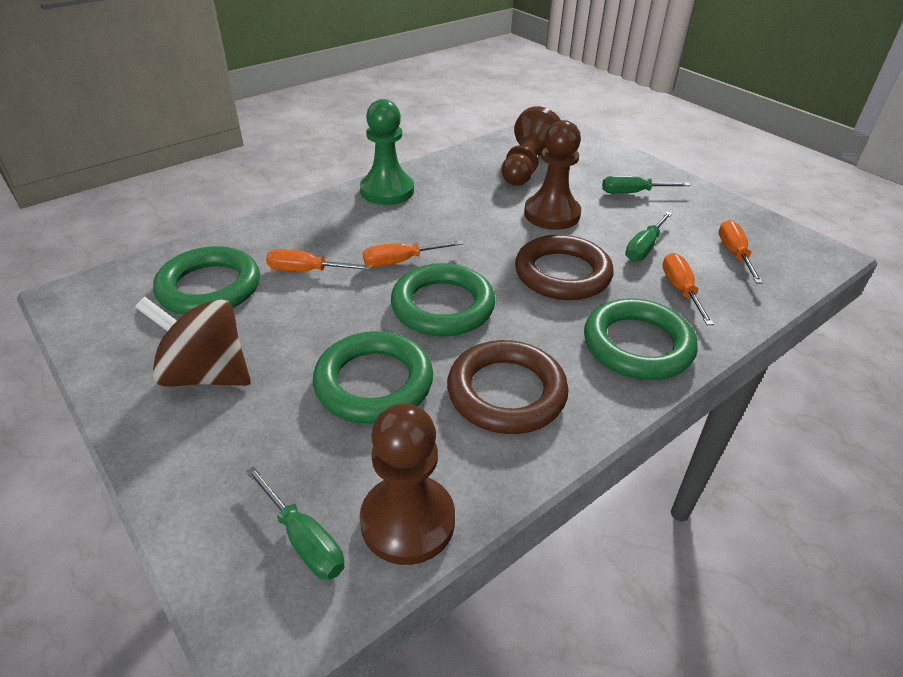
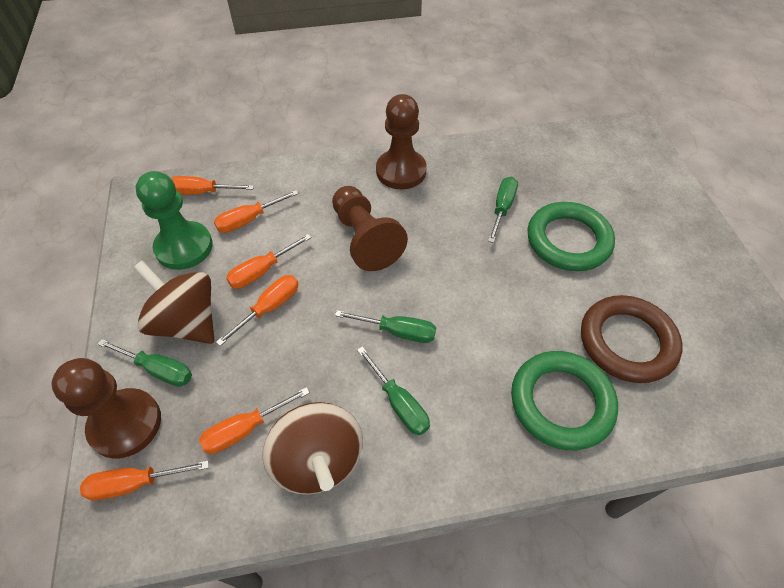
brown ring: 2 -> 1
brown spinning top: 1 -> 2
green ring: 4 -> 2
green screwdriver: 3 -> 4
orange screwdriver: 4 -> 6

